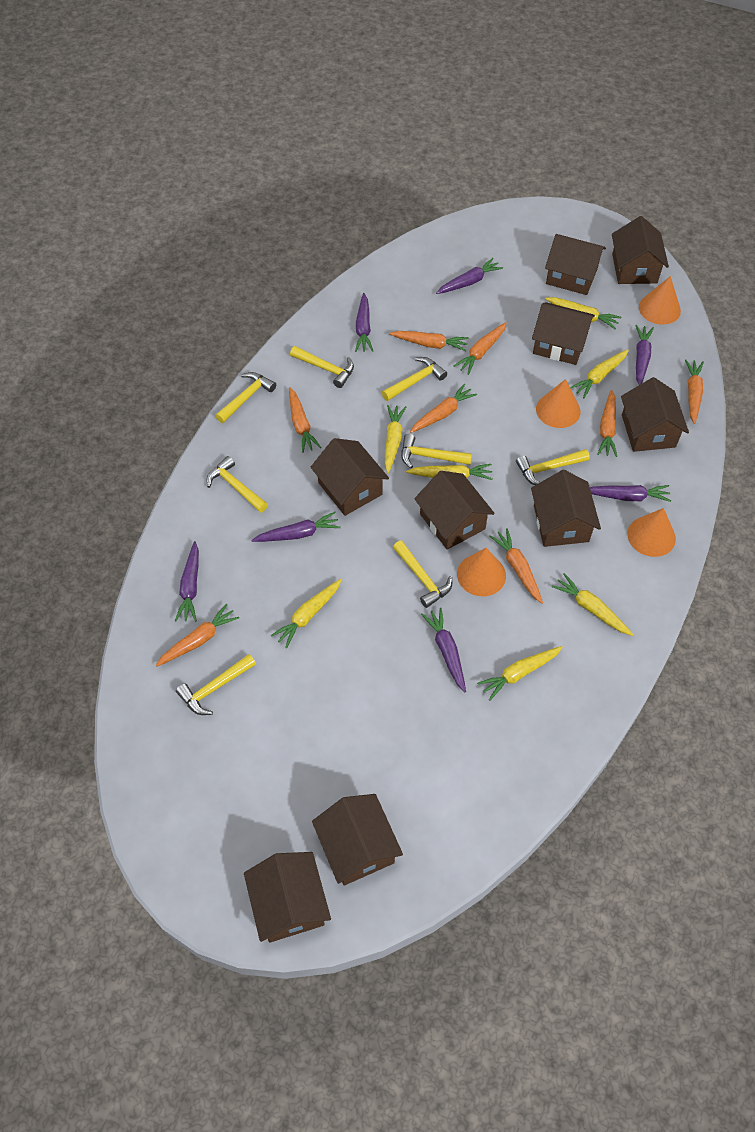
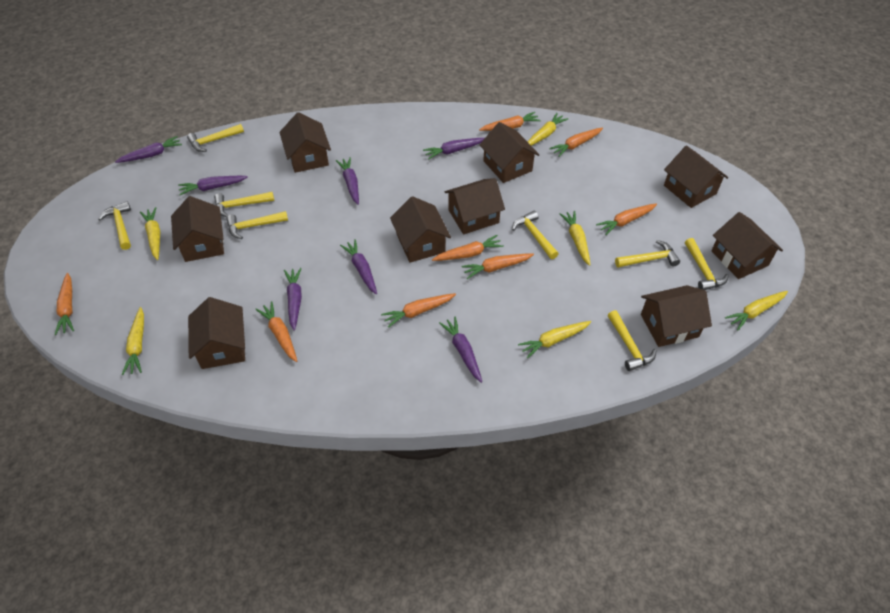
orange cone: 4 -> 0
yellow carrot: 7 -> 6

